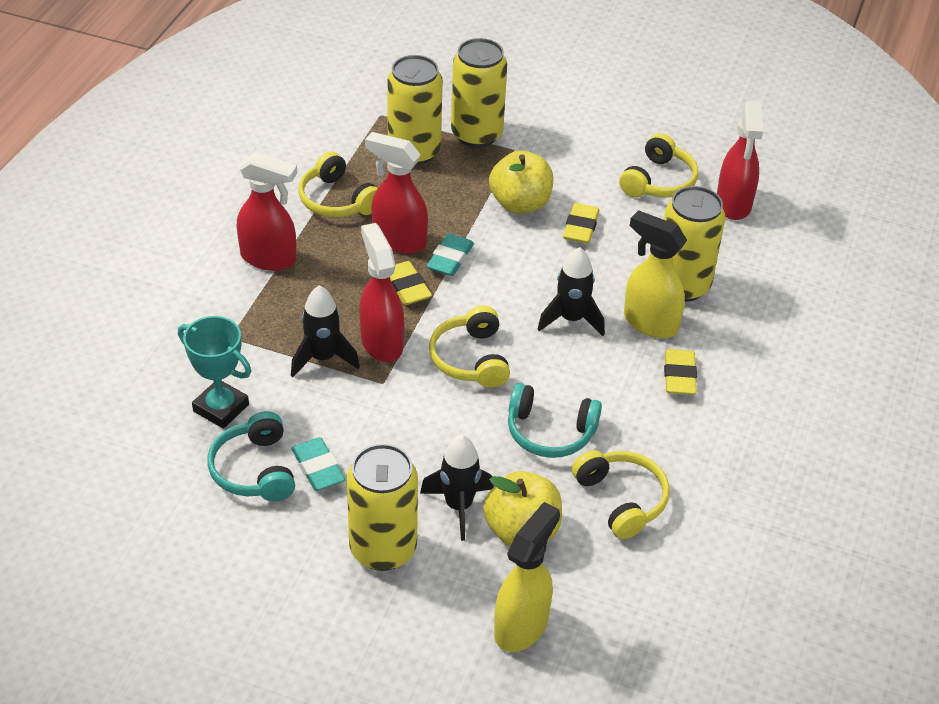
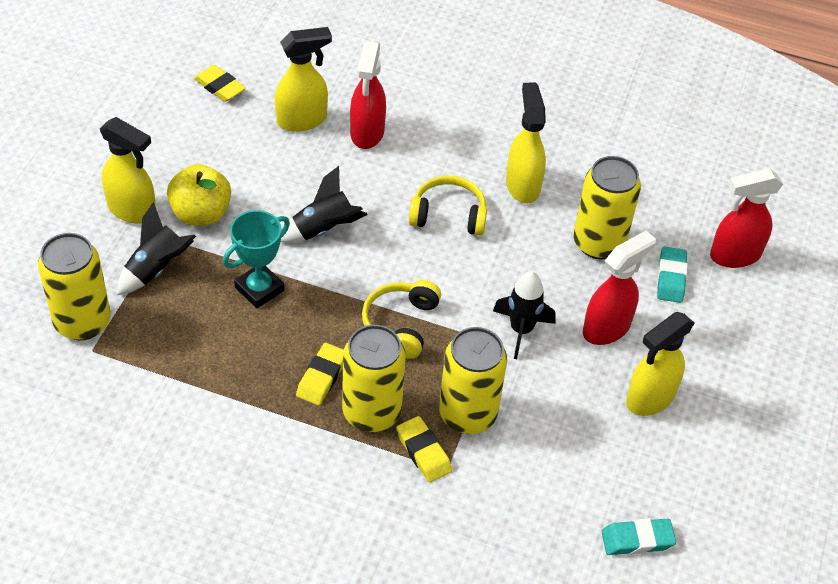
red spray bottle: 4 -> 3
turquoise headphones: 2 -> 0
yellow apple: 2 -> 1
yellow headphones: 4 -> 2
yellow spray bottle: 2 -> 4

